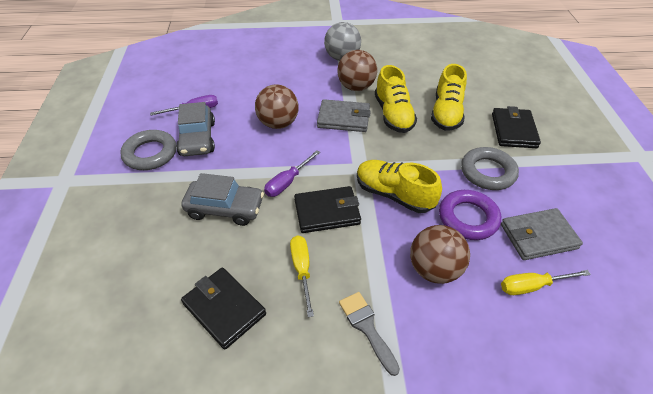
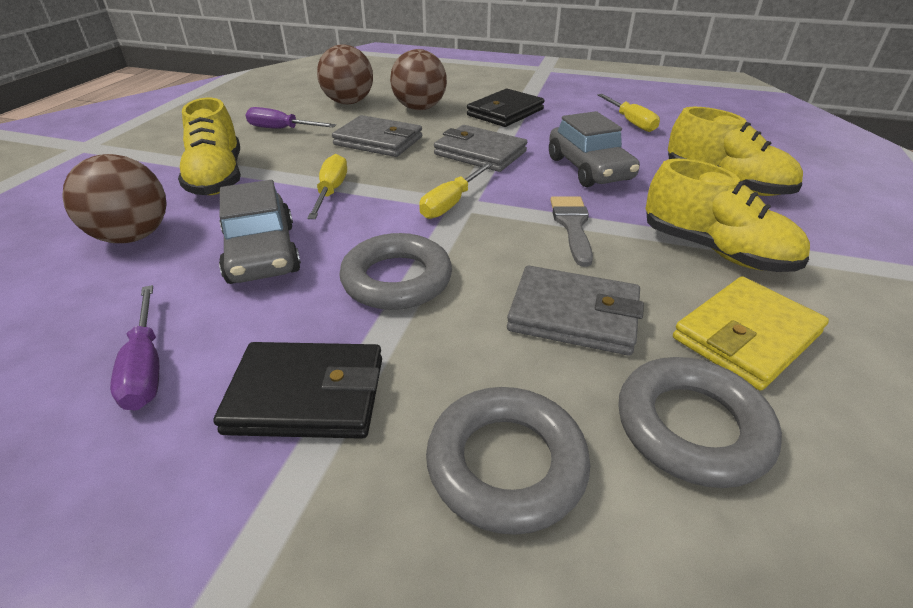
black wallet: 3 -> 2
grey ball: 1 -> 0
grey ring: 2 -> 3
grey wallet: 2 -> 3
purple ring: 1 -> 0
yellow screwdriver: 2 -> 3
yellow wallet: 0 -> 1

